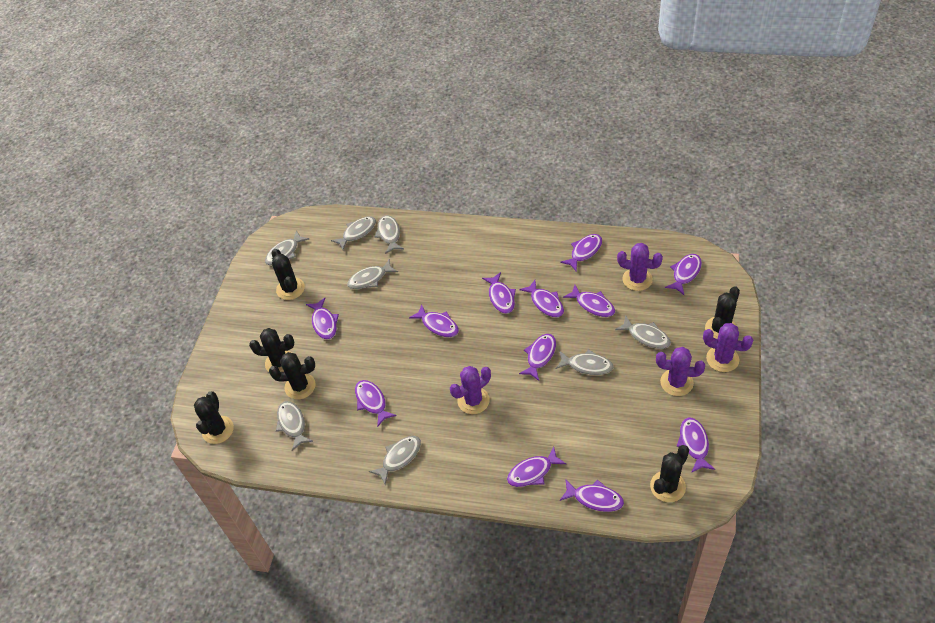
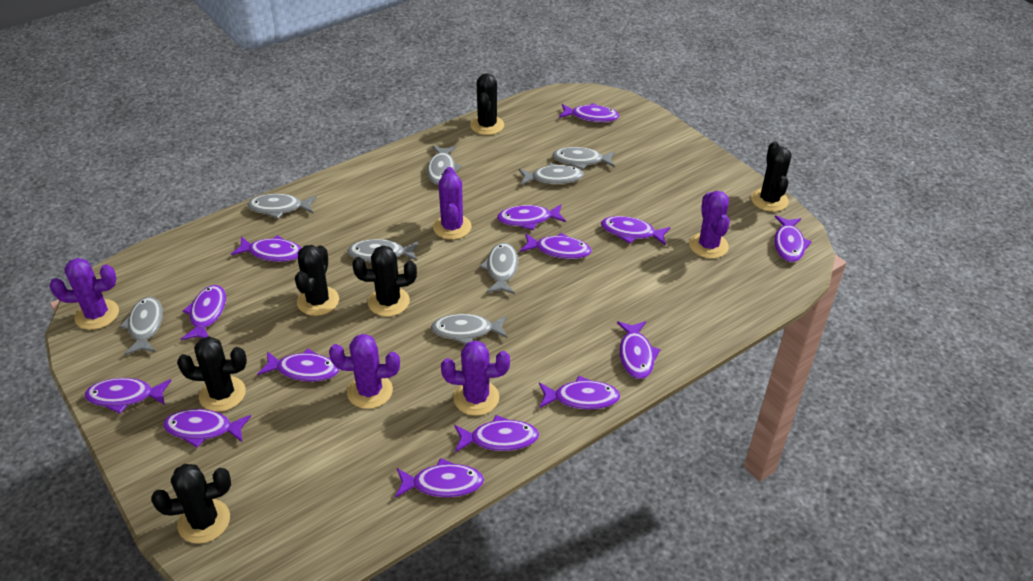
purple cactus: 4 -> 5
purple fish: 12 -> 14

